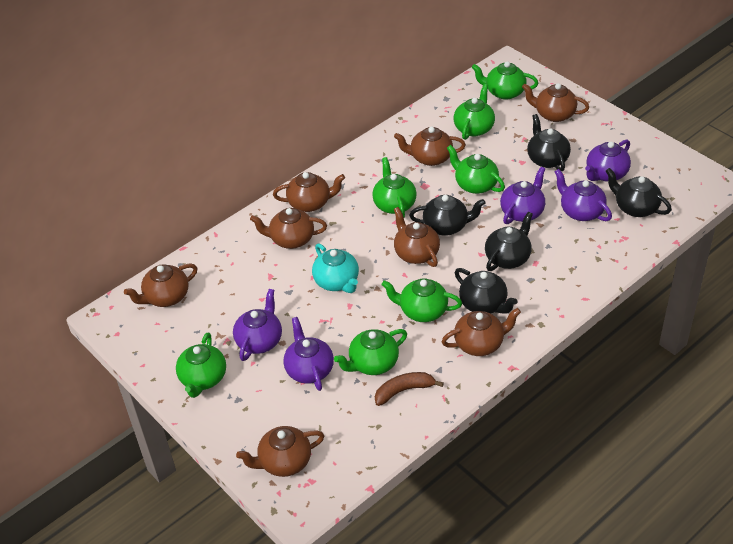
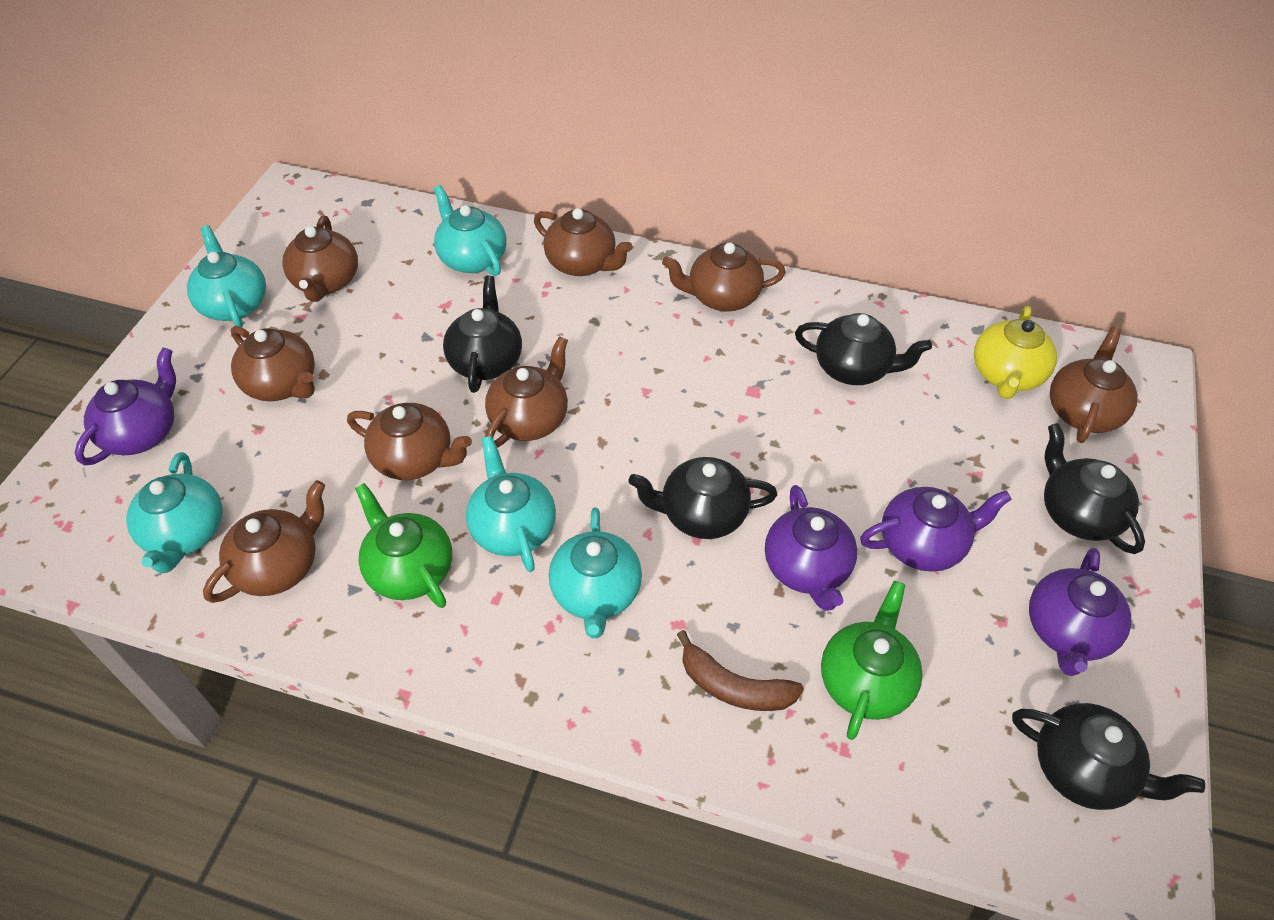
green teapot: 7 -> 2
purple teapot: 5 -> 4
turquoise teapot: 1 -> 5
yellow teapot: 0 -> 1

